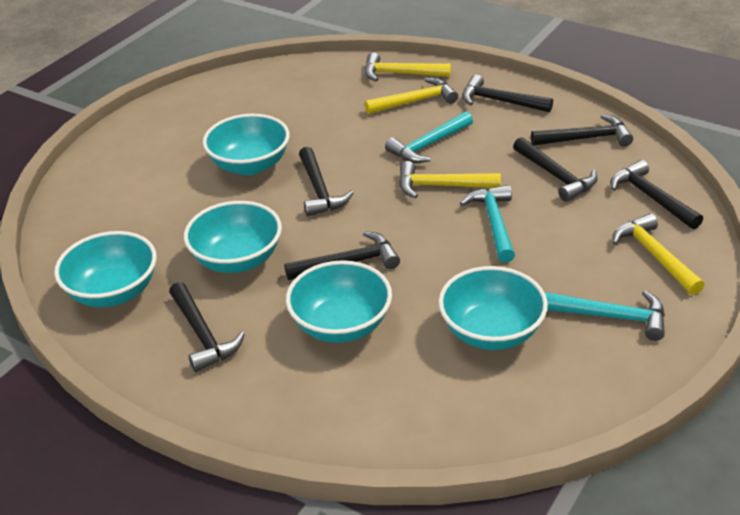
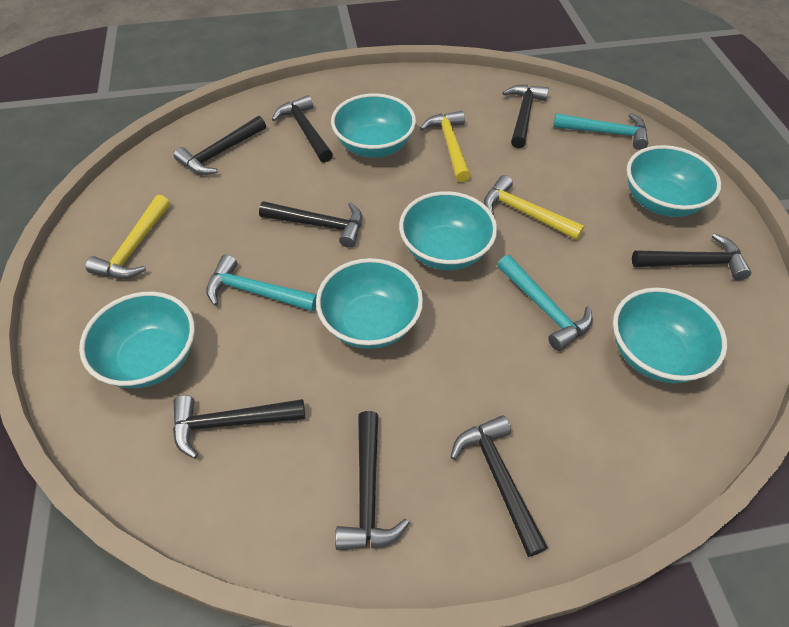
black hammer: 7 -> 8
turquoise bowl: 5 -> 6
yellow hammer: 4 -> 3

